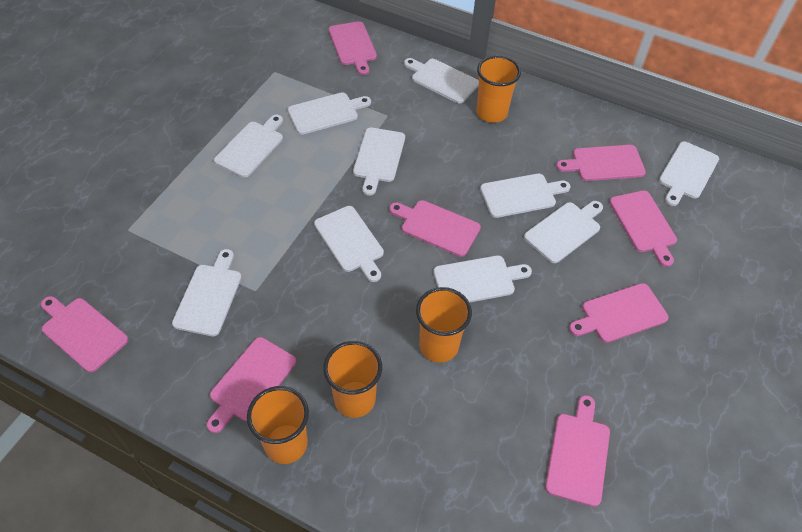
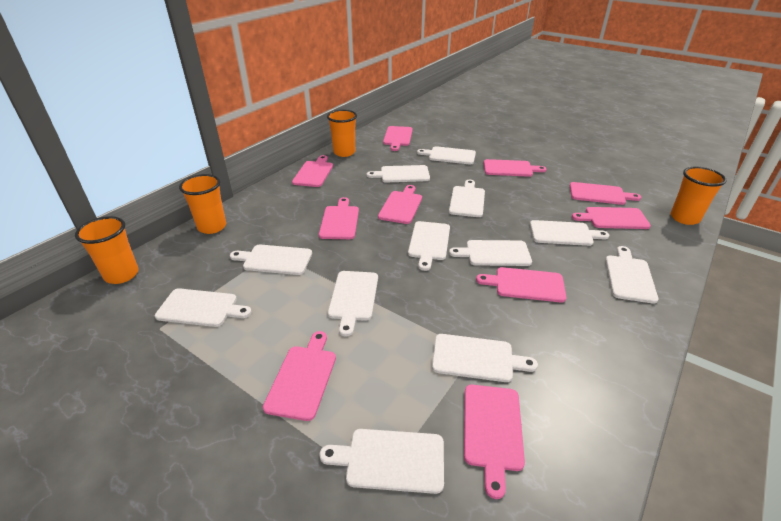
pink cutting board: 8 -> 10
white cutting board: 10 -> 12

